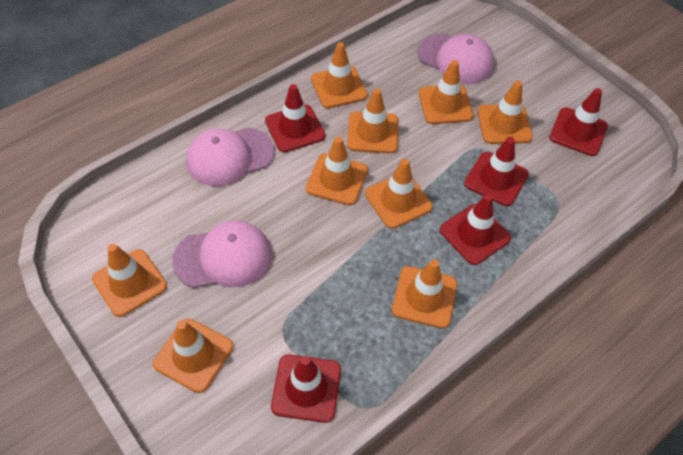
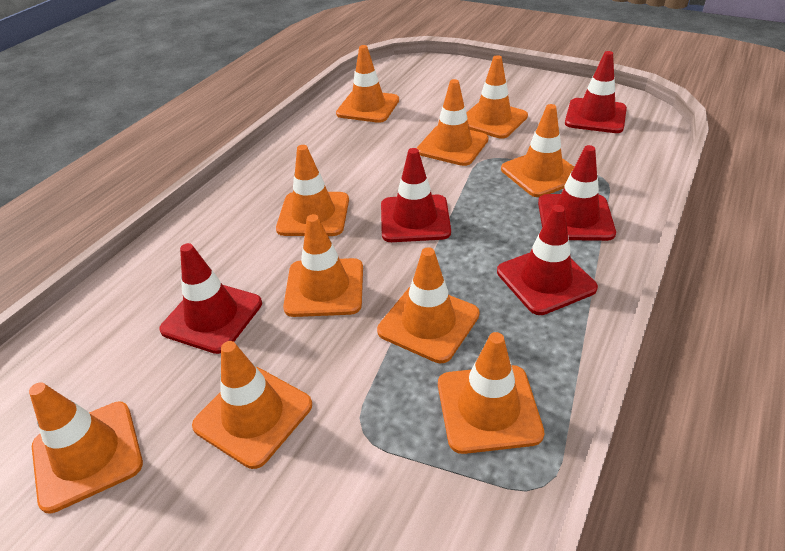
orange traffic cone: 9 -> 10
pink cap: 3 -> 0

